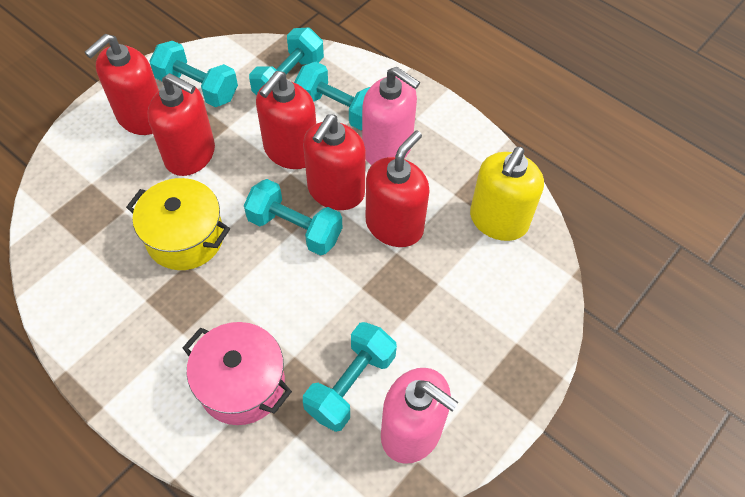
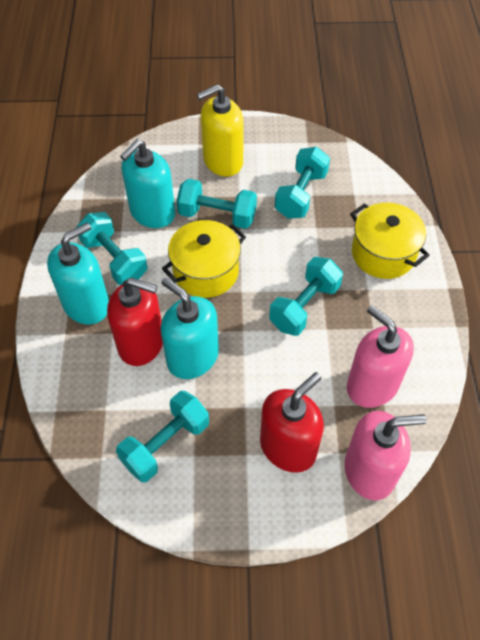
pink pot: 1 -> 0
red soap dispenser: 5 -> 2
turquoise soap dispenser: 0 -> 3
yellow pot: 1 -> 2

